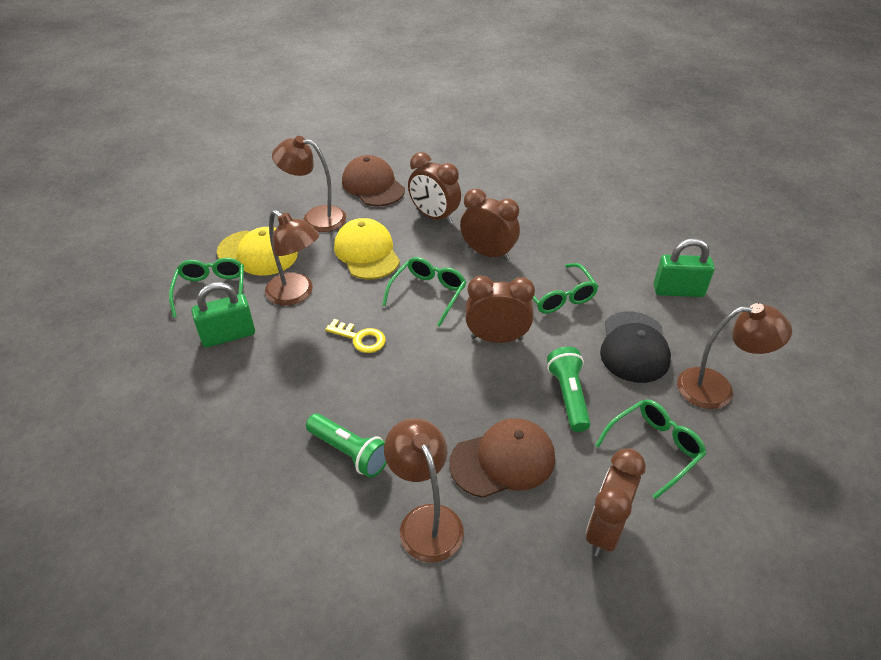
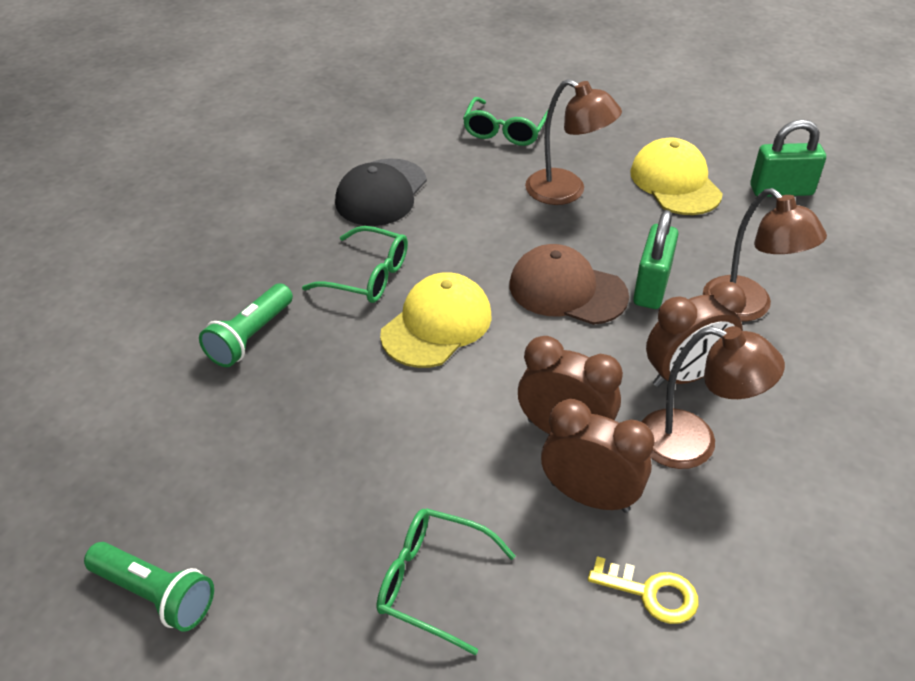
brown cap: 2 -> 1
brown clock: 4 -> 3
brown lamp: 4 -> 3
green glasses: 4 -> 3

